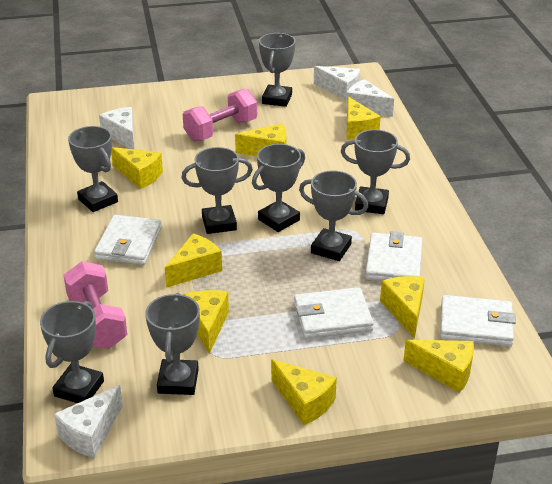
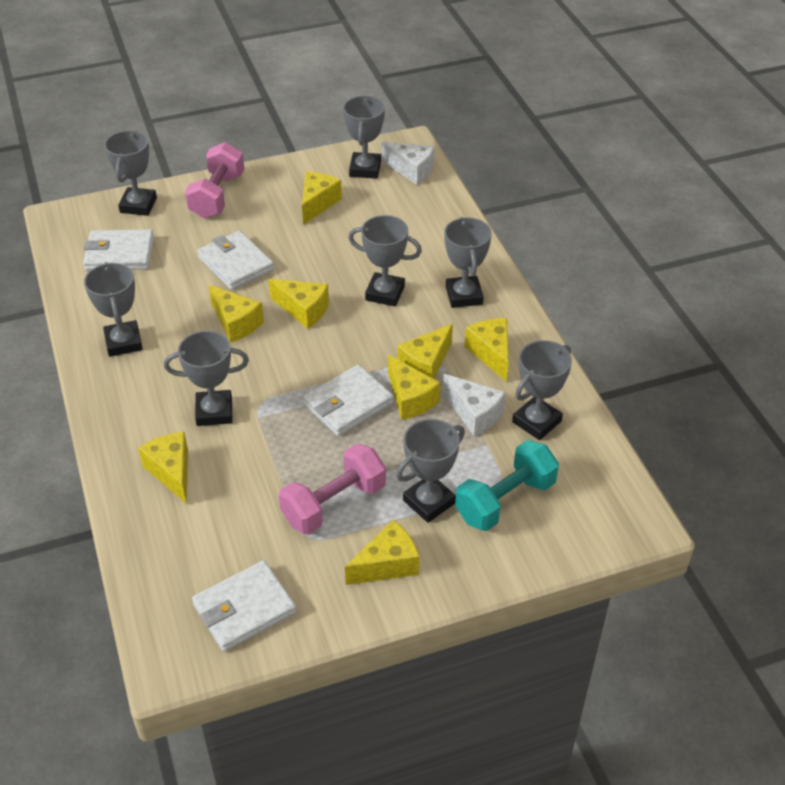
turquoise dumbbell: 0 -> 1
white cheese: 4 -> 2

